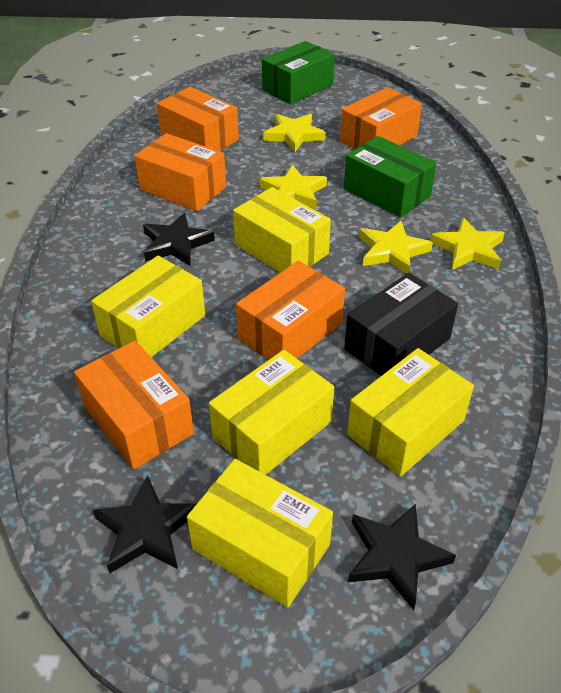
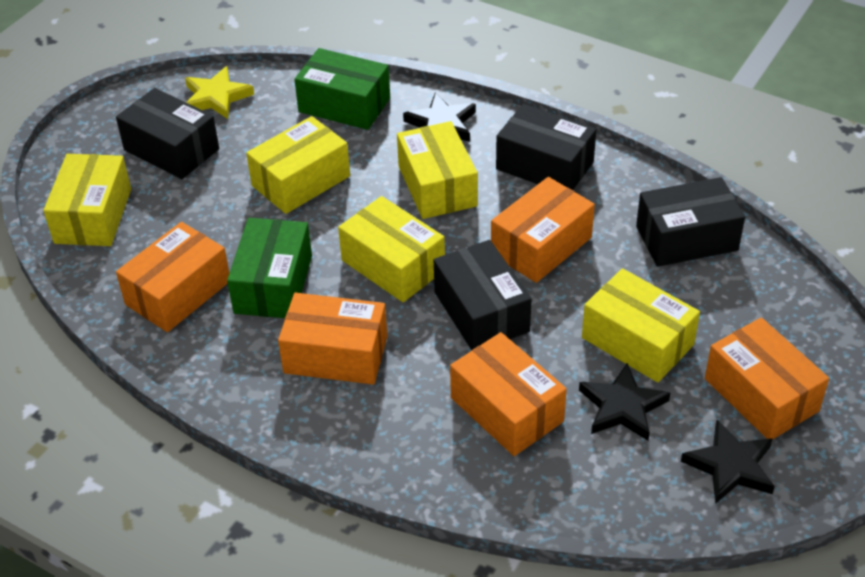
black box: 1 -> 4
yellow star: 4 -> 1

